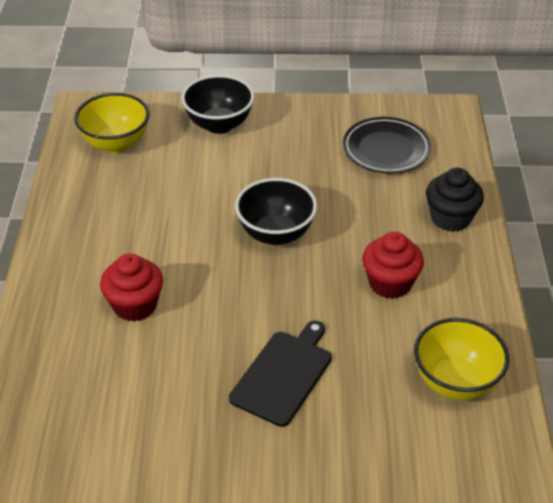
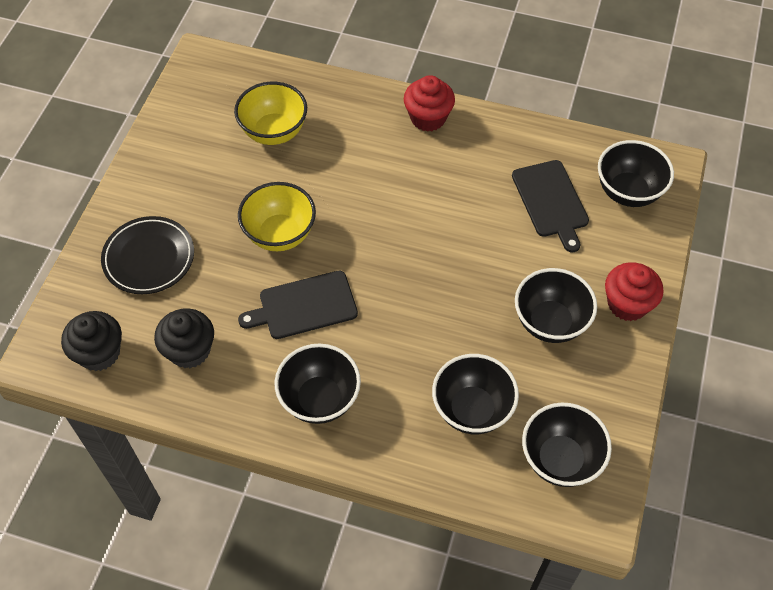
black bowl: 2 -> 5
black cupcake: 1 -> 2
black cutting board: 1 -> 2

